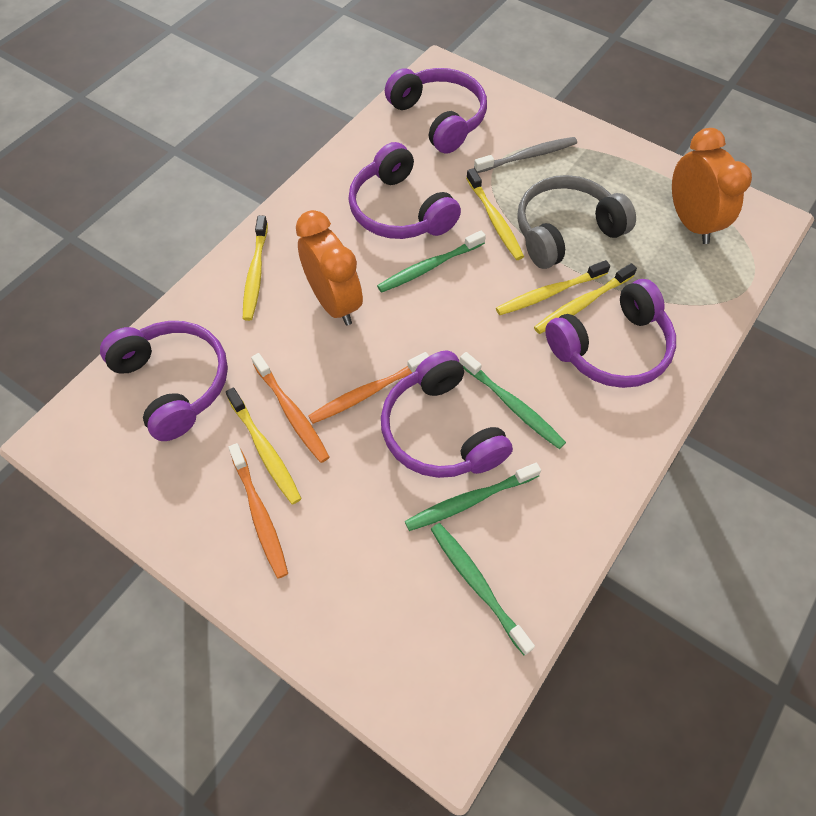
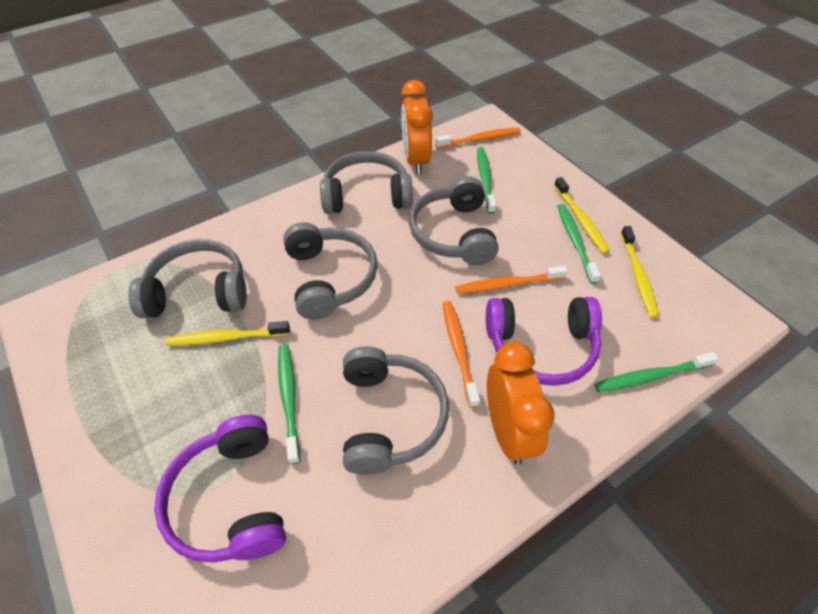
grey headphones: 1 -> 5
grey toothbrush: 1 -> 0
purple headphones: 5 -> 2
yellow toothbrush: 5 -> 3

